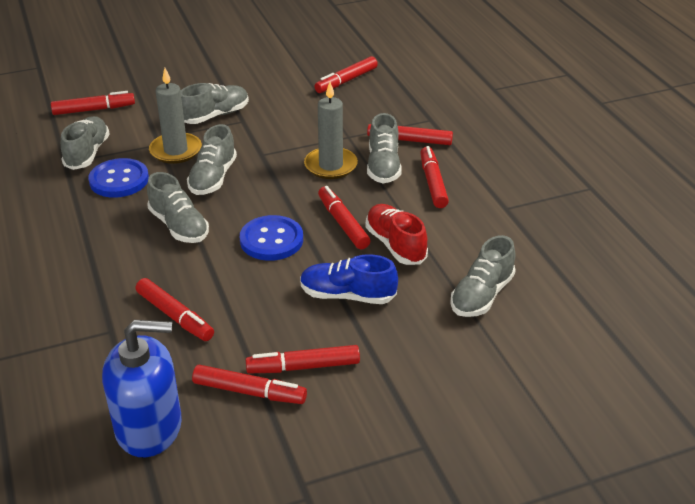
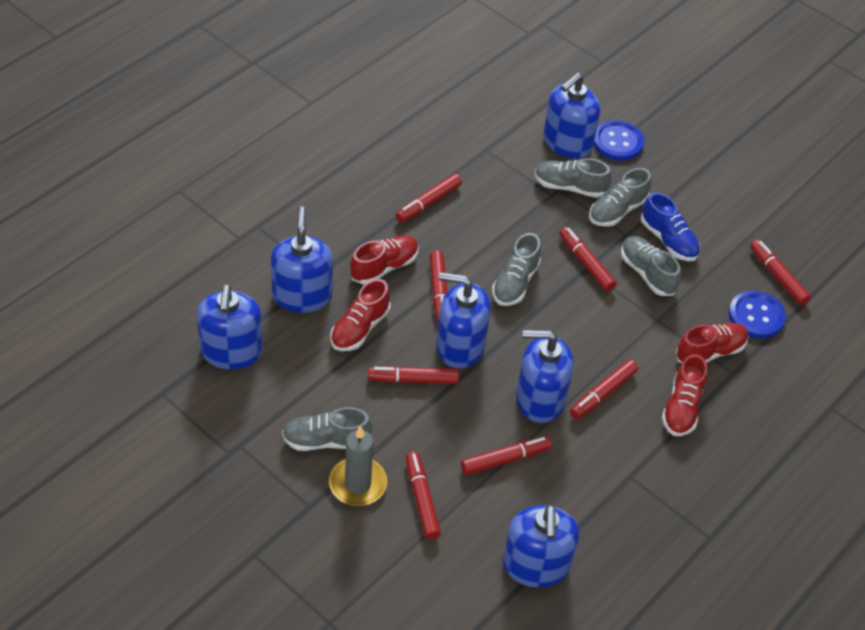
blue soap dispenser: 1 -> 6
grey candle: 2 -> 1
grey shoe: 6 -> 5
red shoe: 1 -> 4

